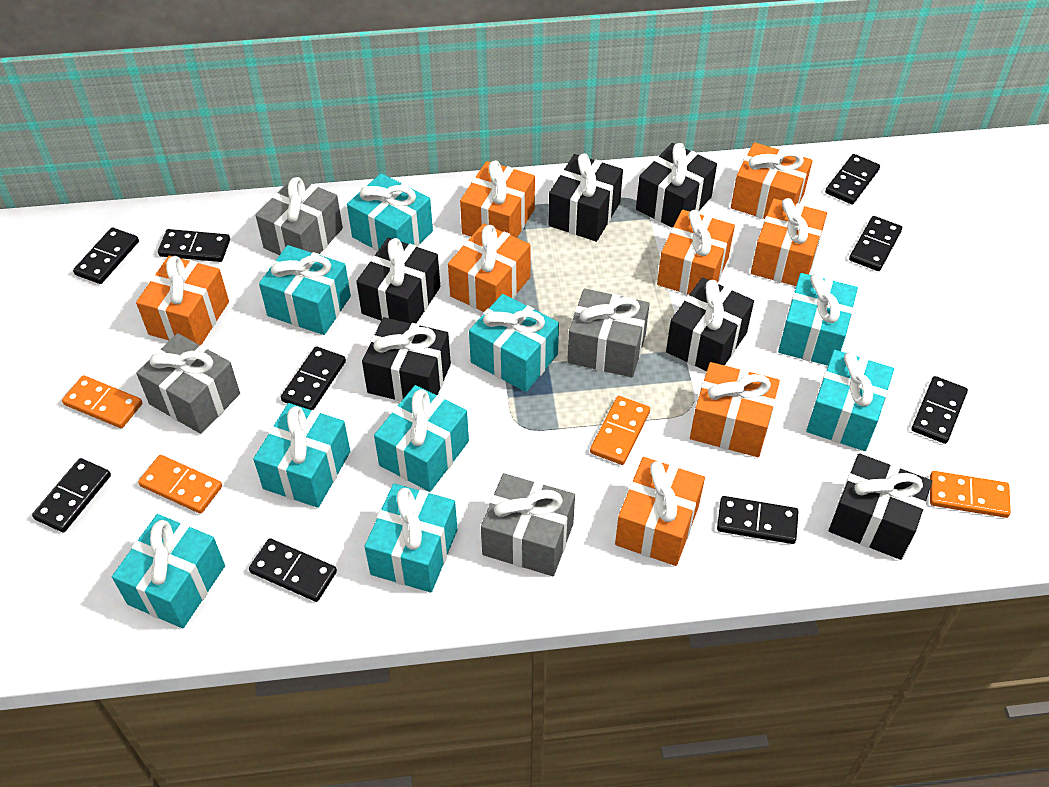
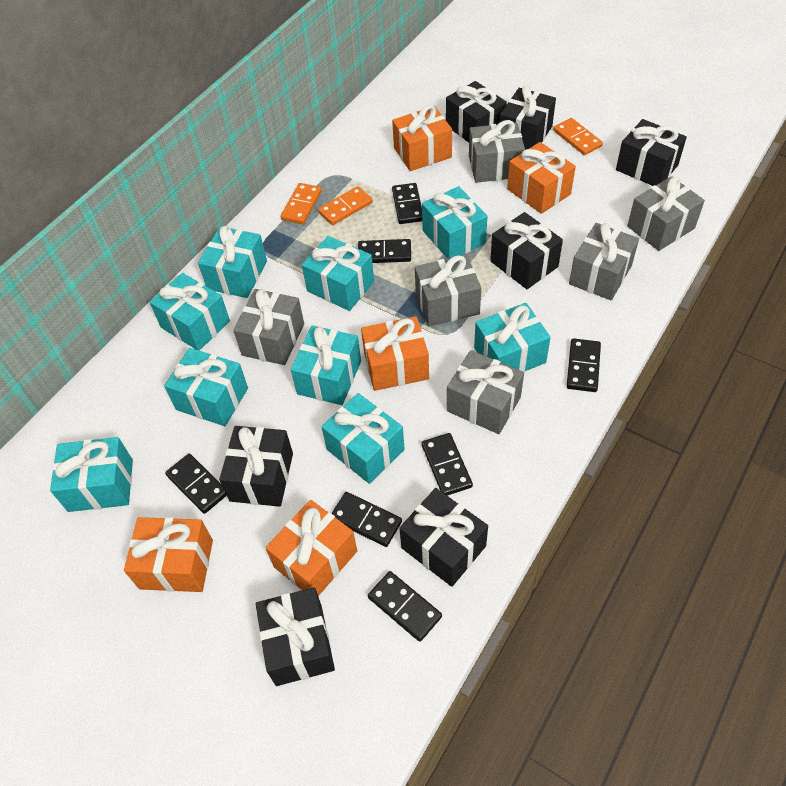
black domino: 9 -> 7
black gift: 6 -> 7
grey gift: 4 -> 6
orange domino: 4 -> 3
orange gift: 8 -> 5

